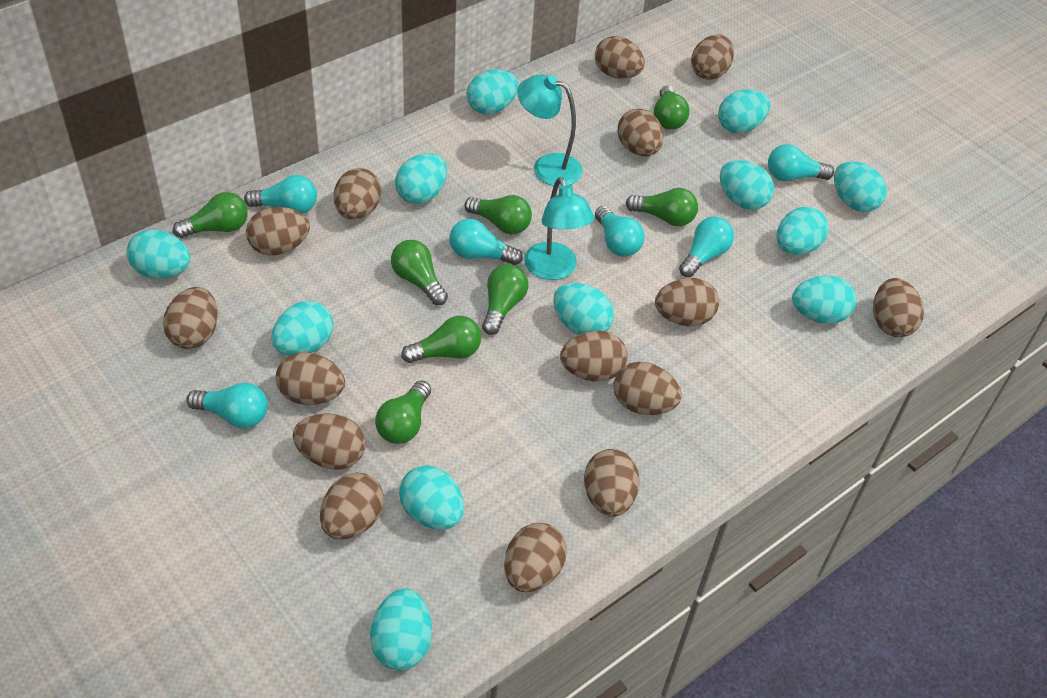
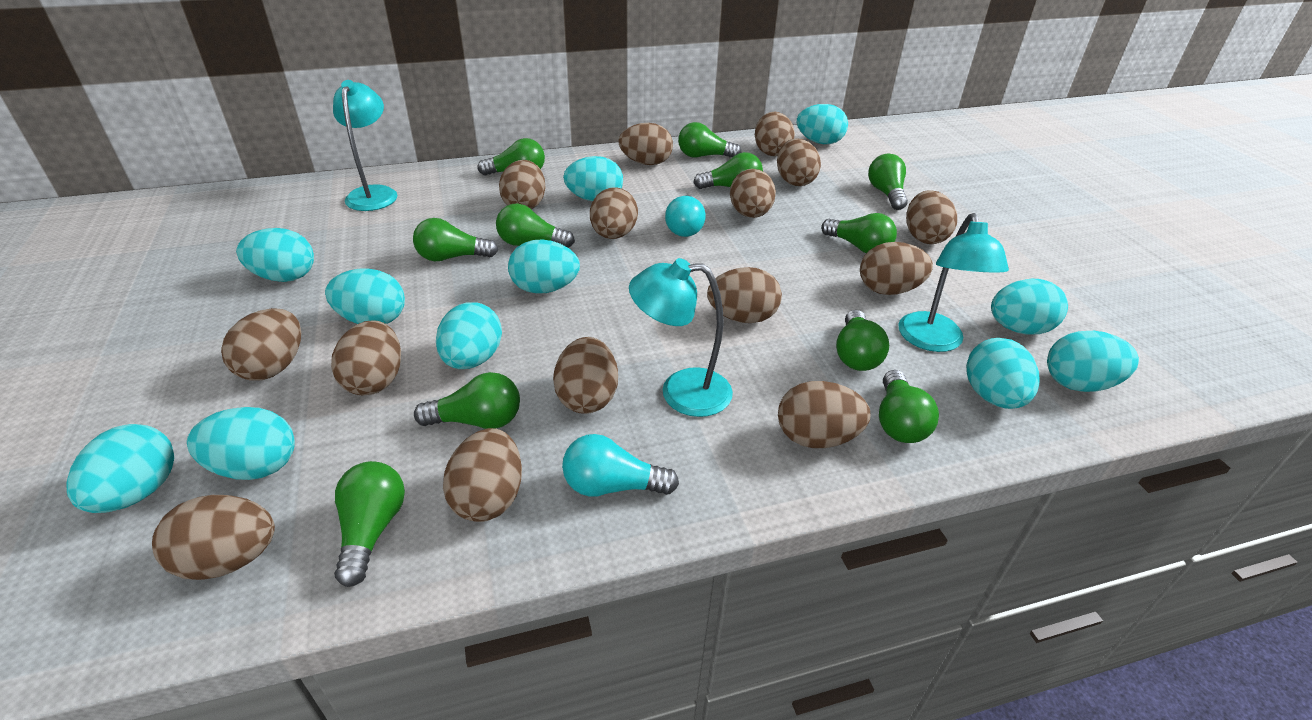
green light bulb: 8 -> 11
turquoise egg: 12 -> 11
turquoise lamp: 2 -> 3
turquoise light bulb: 6 -> 2

